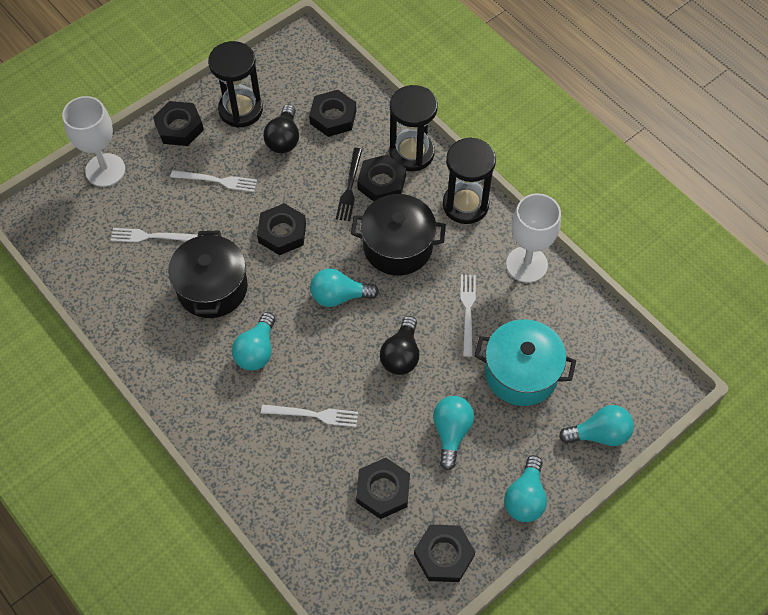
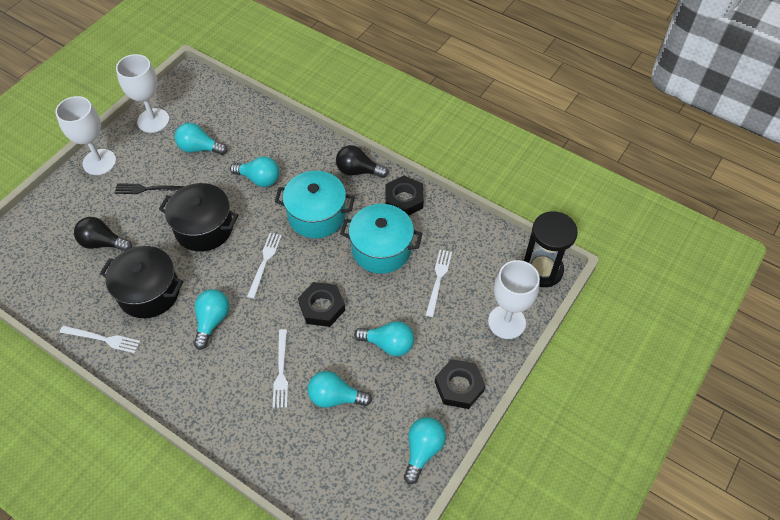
black hourglass: 3 -> 1
black nut: 6 -> 3
turquoise light bulb: 5 -> 6
turquoise pot: 1 -> 2
white goblet: 2 -> 3

